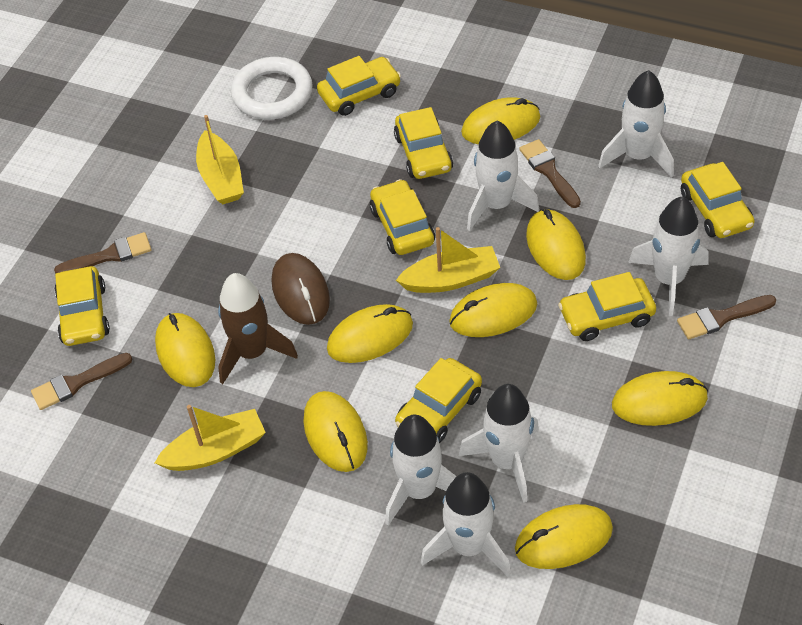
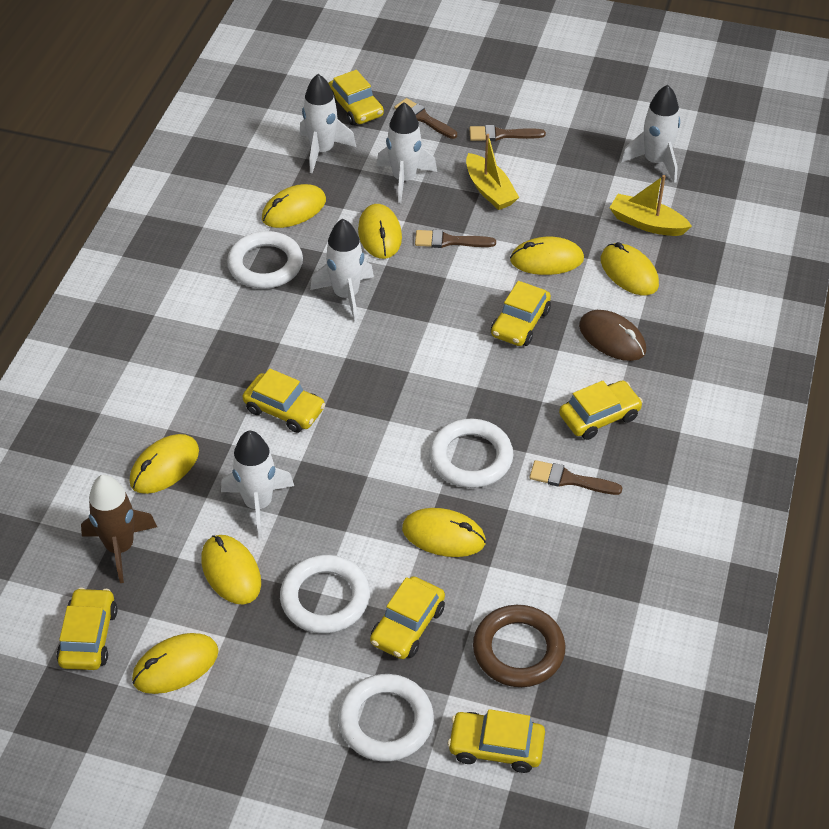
brown ring: 0 -> 1
white ring: 1 -> 4
white rocket: 6 -> 5
yellow boat: 3 -> 2

